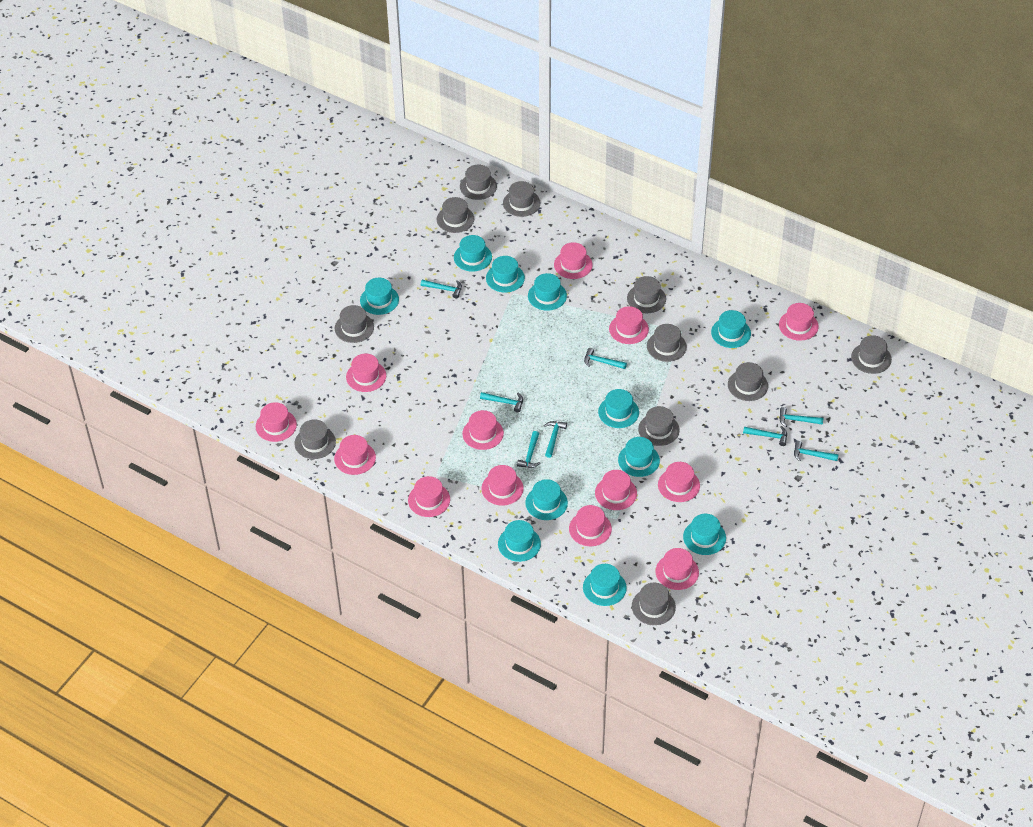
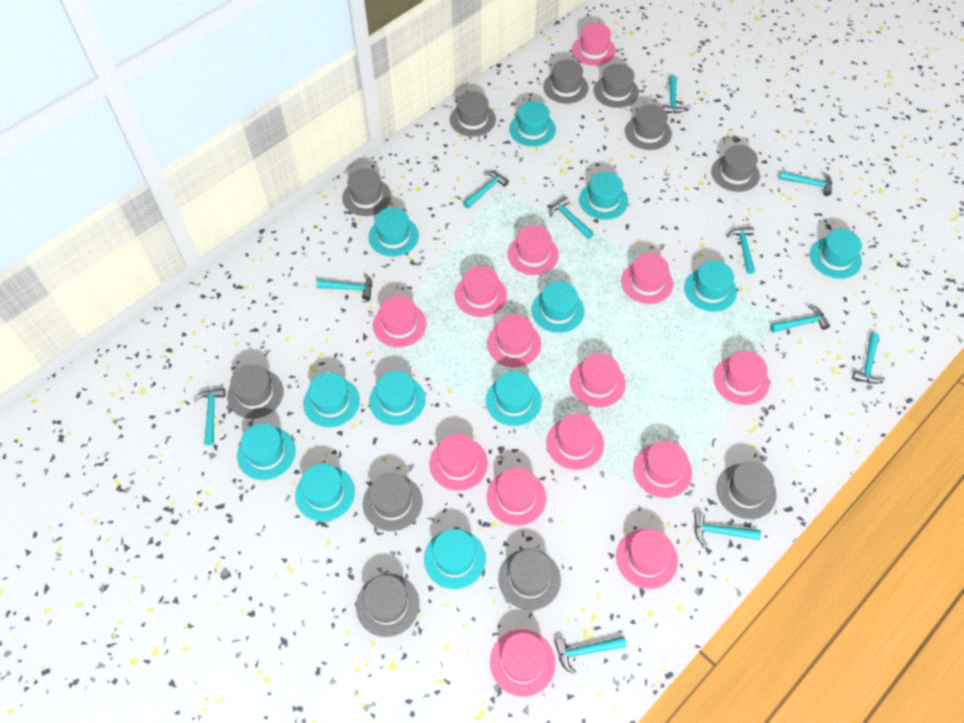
pink hat: 13 -> 14
turquoise hammer: 8 -> 11
turquoise hat: 11 -> 12

